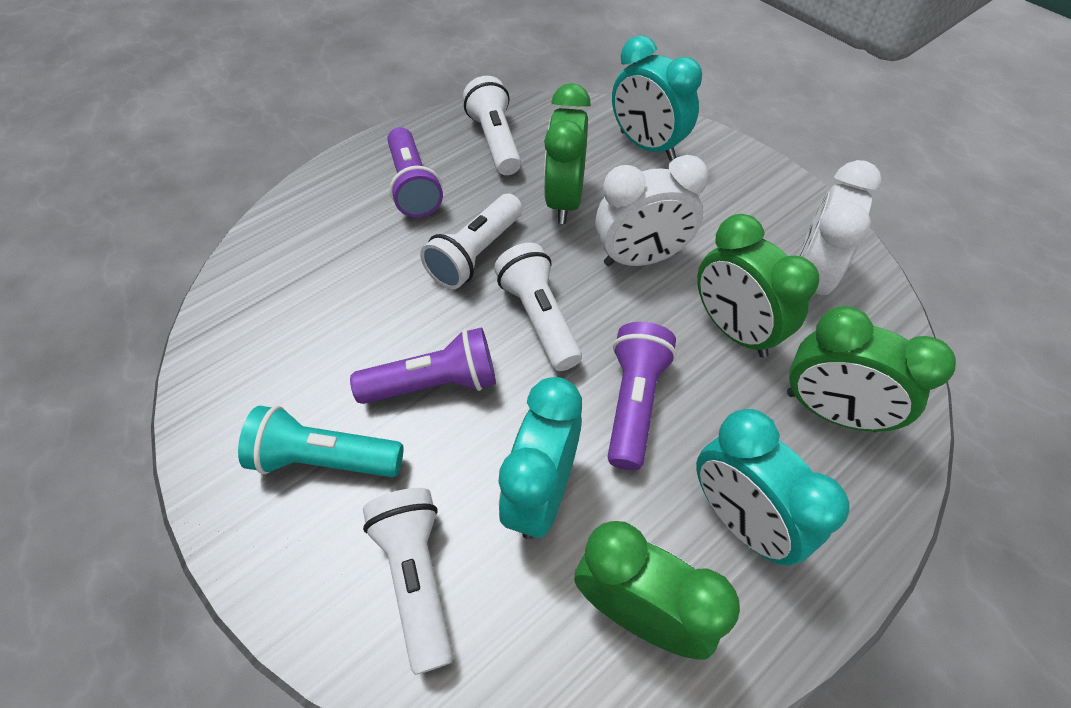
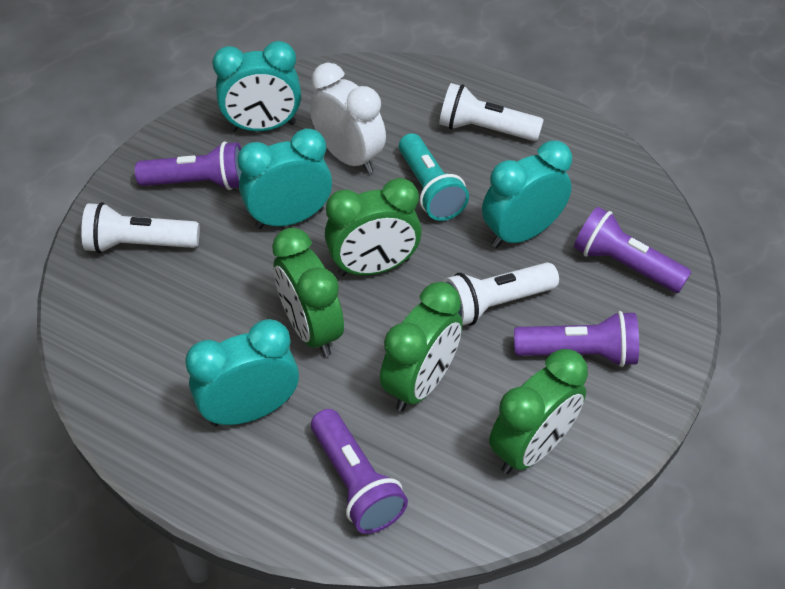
purple flashlight: 3 -> 4
turquoise clock: 3 -> 4
white clock: 2 -> 1
white flashlight: 4 -> 3

